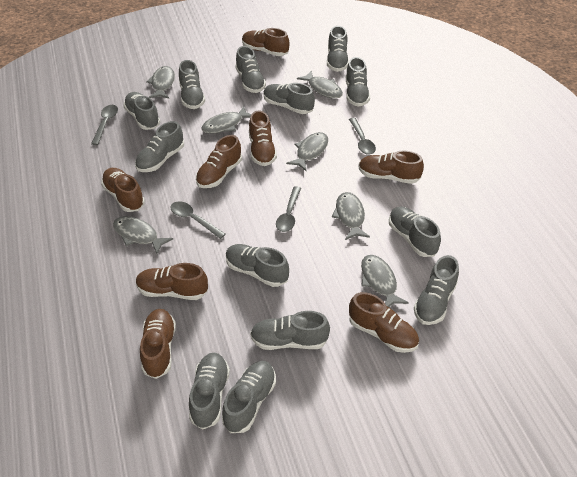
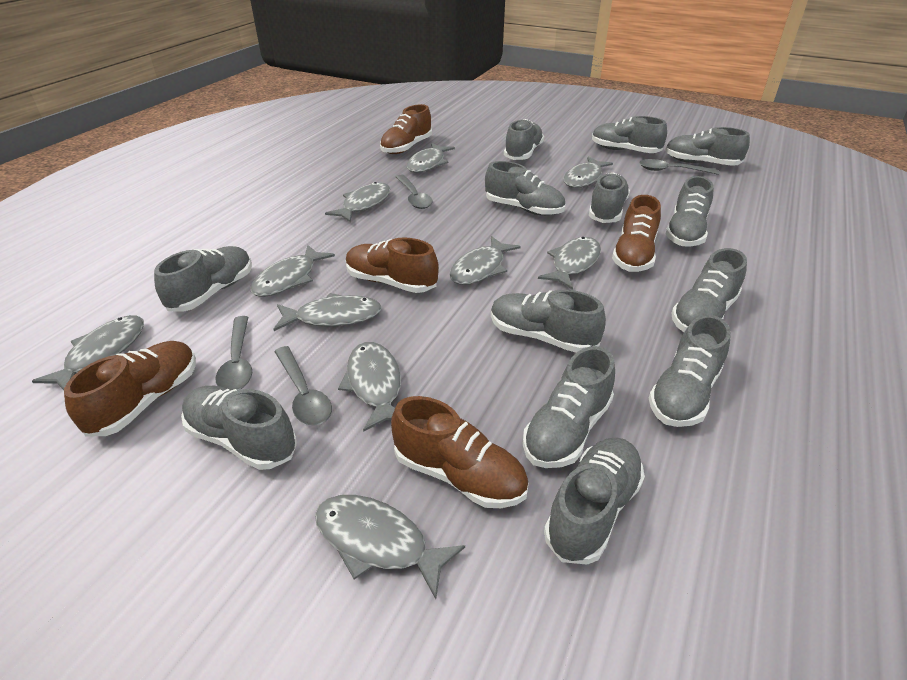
brown shoe: 8 -> 5
grey fish: 7 -> 10

